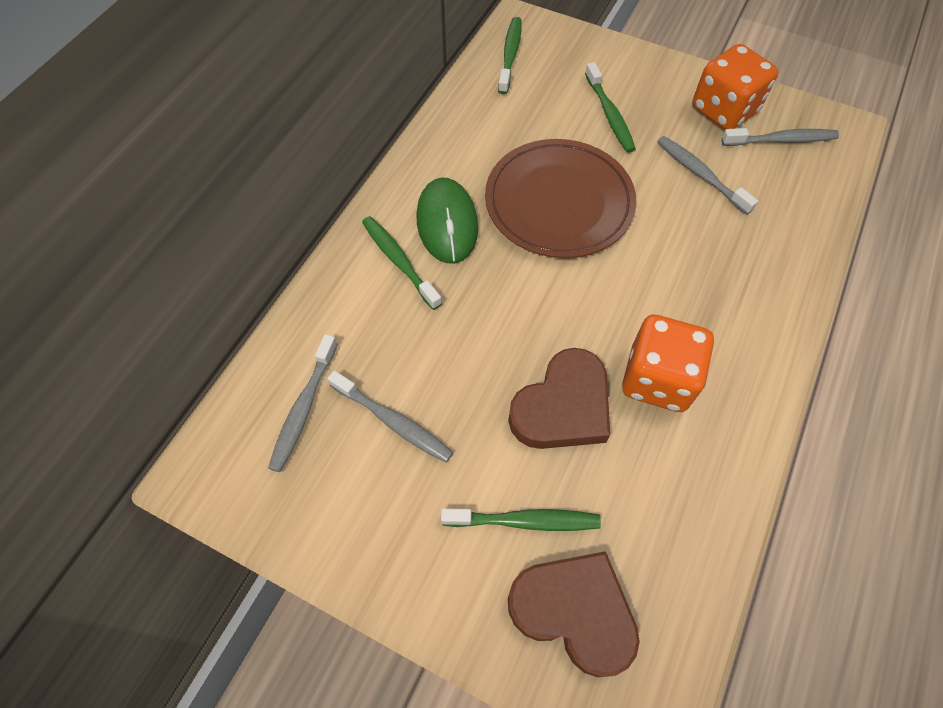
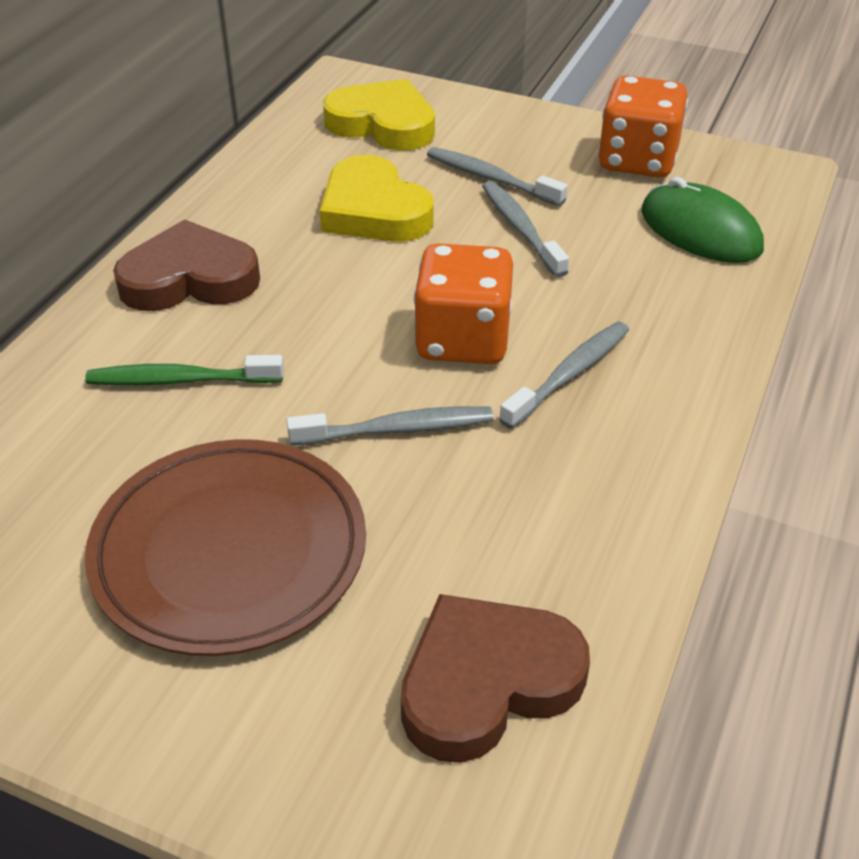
green toothbrush: 4 -> 1
yellow heart: 0 -> 2

